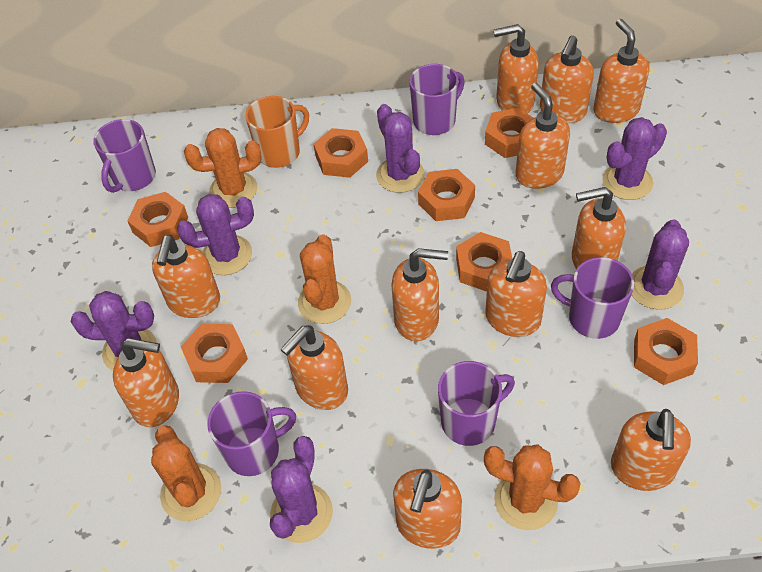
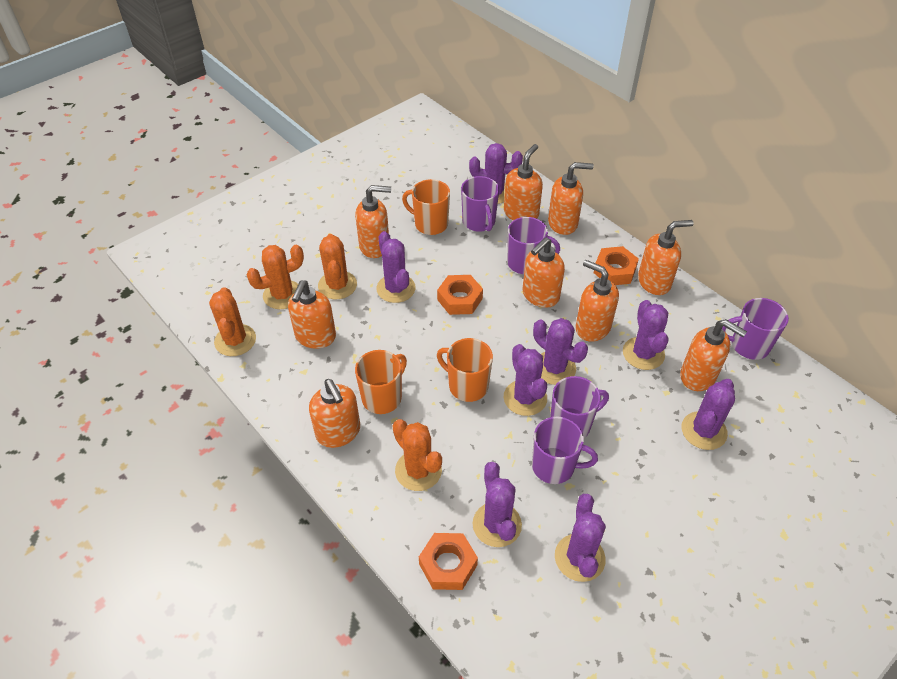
orange mug: 1 -> 3
orange nut: 7 -> 3
orange soap dispenser: 12 -> 9
purple cactus: 6 -> 8

